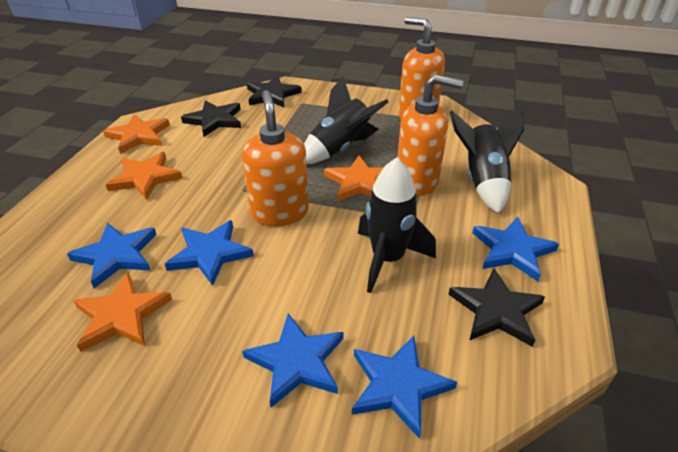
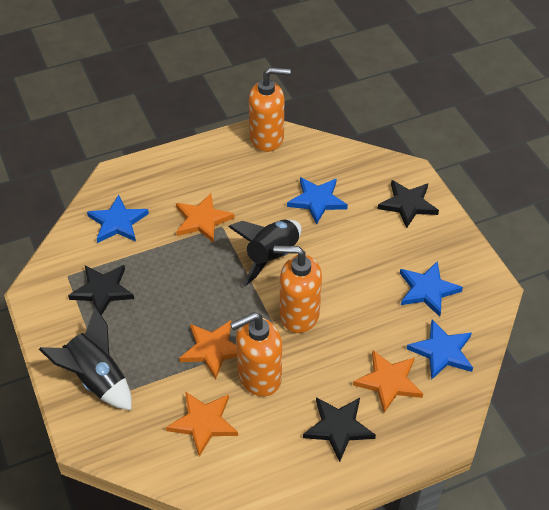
black rocket: 3 -> 2
blue star: 5 -> 4

